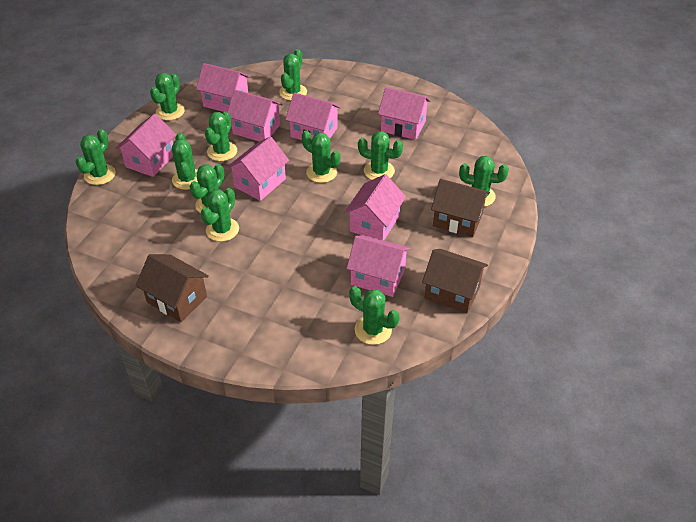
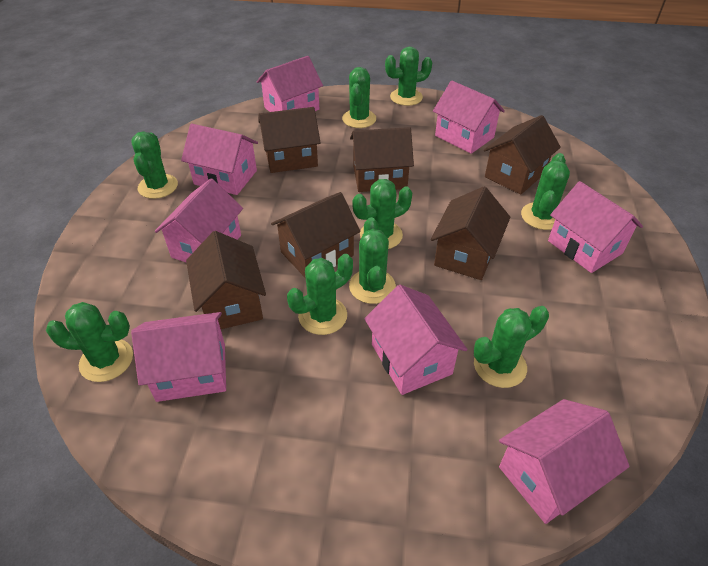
brown house: 3 -> 6
green cactus: 11 -> 9

